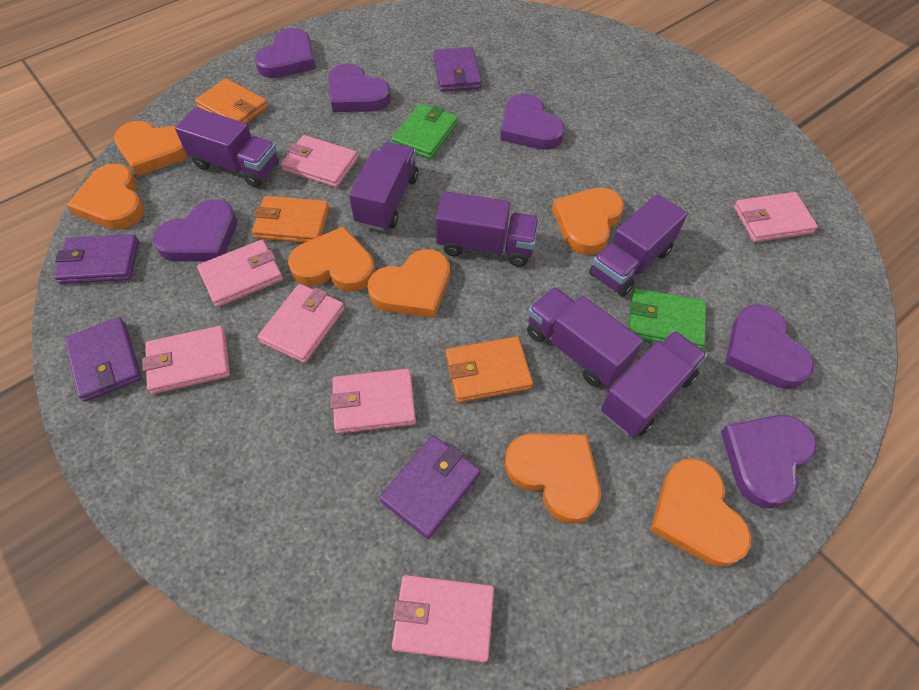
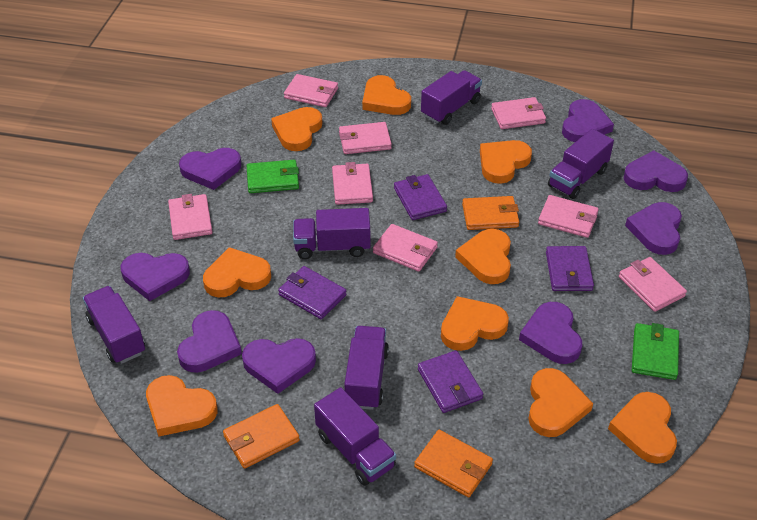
orange heart: 7 -> 9
pink wallet: 7 -> 8
purple heart: 6 -> 8

